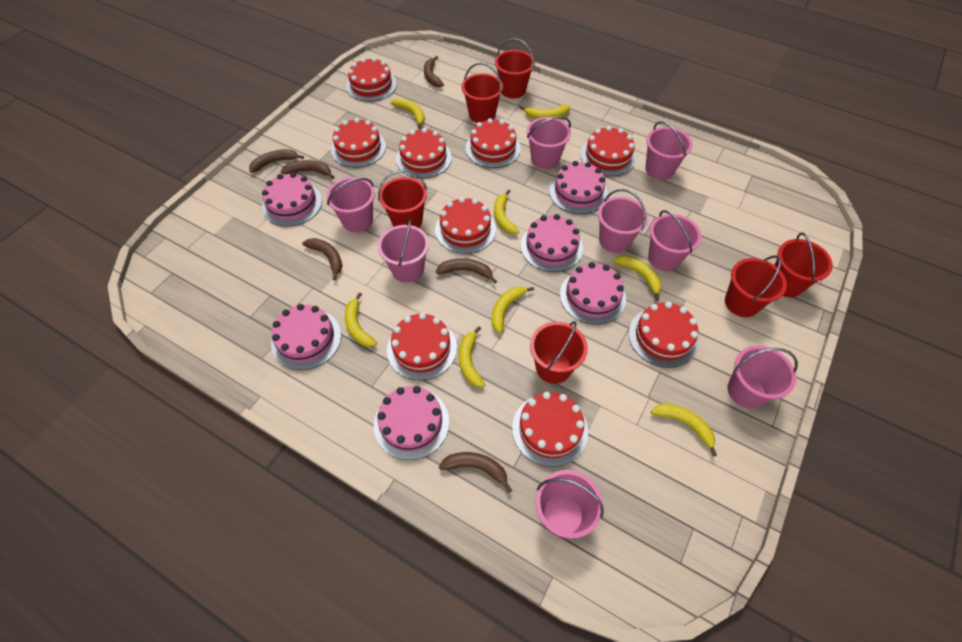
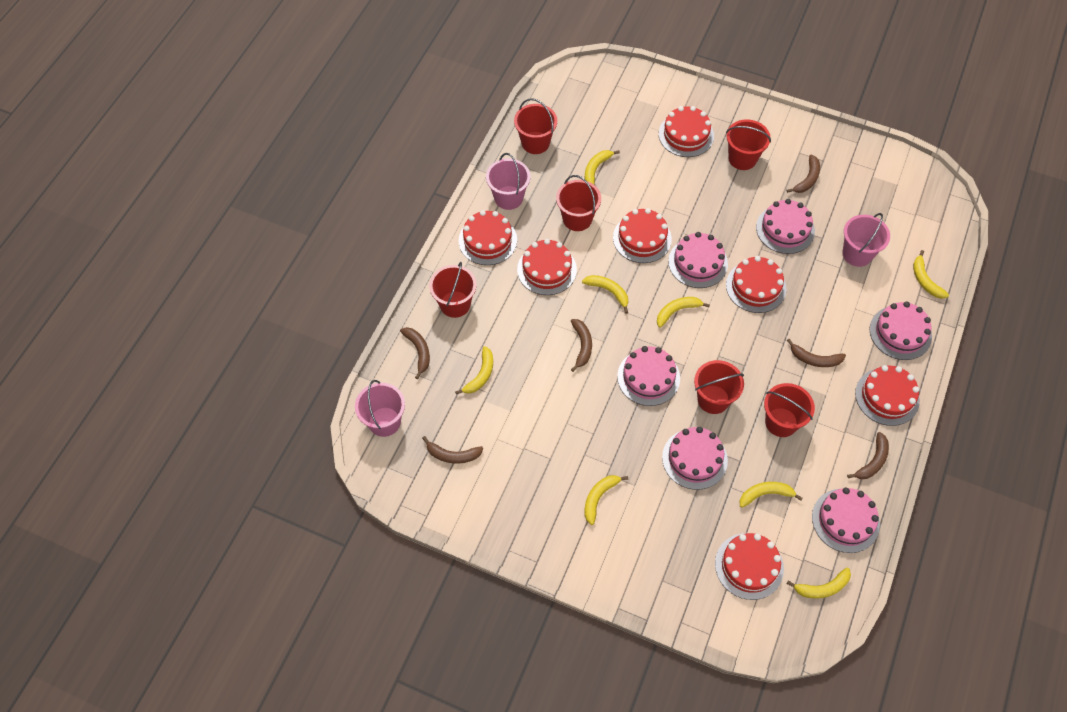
pink bucket: 8 -> 3
red cake: 9 -> 7

